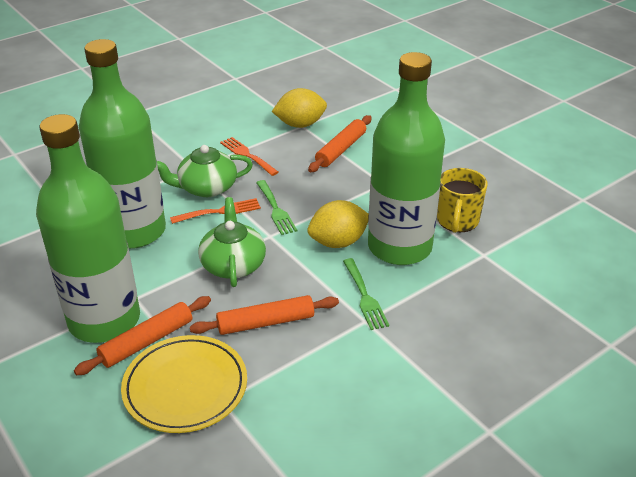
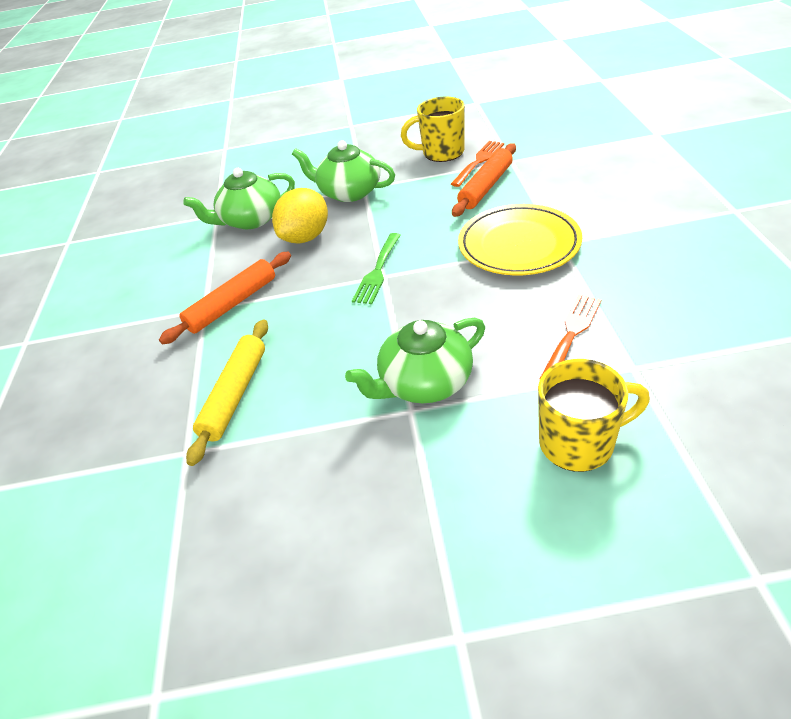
green bottle: 3 -> 0
green fork: 2 -> 1
green teapot: 2 -> 3
orange rolling pin: 3 -> 2
yellow lemon: 2 -> 1
yellow mug: 1 -> 2
yellow rolling pin: 0 -> 1

